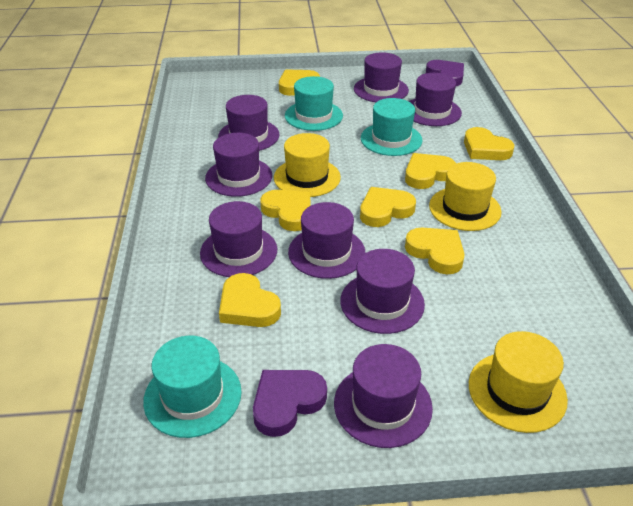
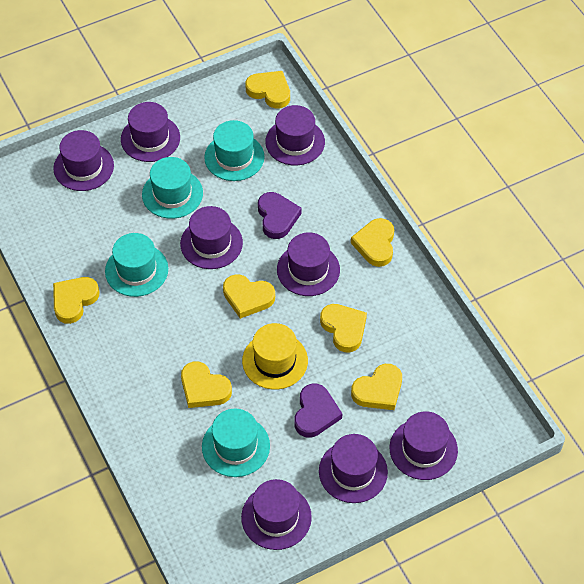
turquoise hat: 3 -> 4
yellow hat: 3 -> 1

